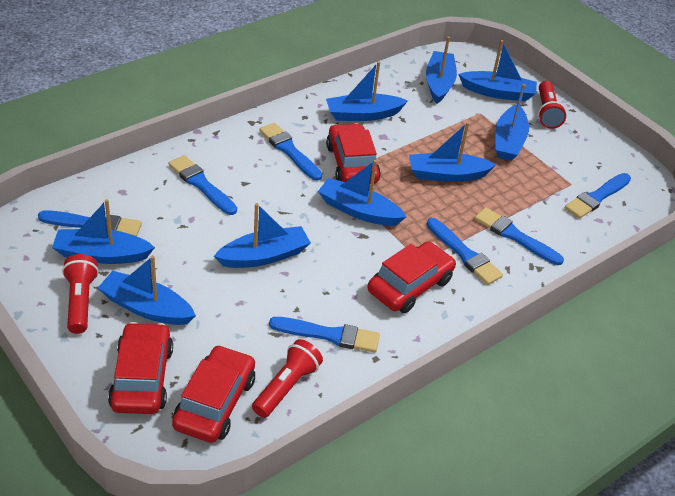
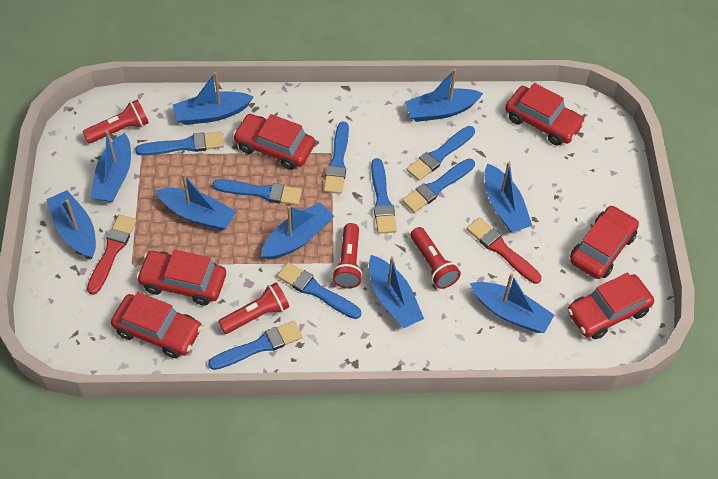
blue brush: 7 -> 8
red brush: 0 -> 2
red car: 4 -> 6
red flashlight: 3 -> 4

